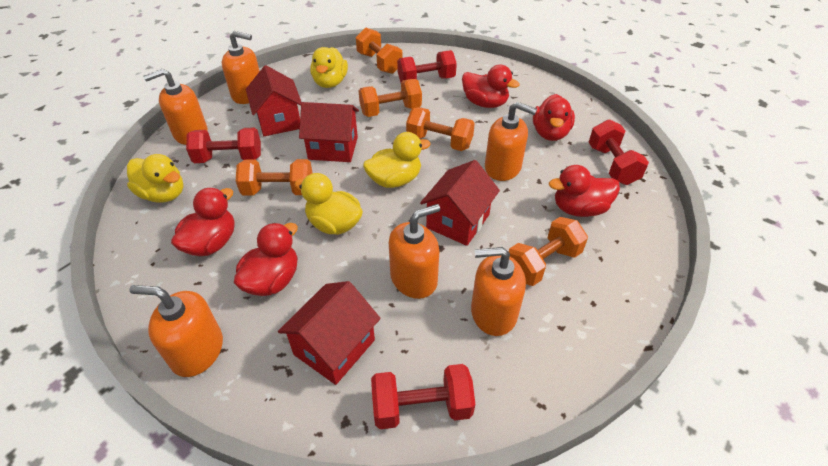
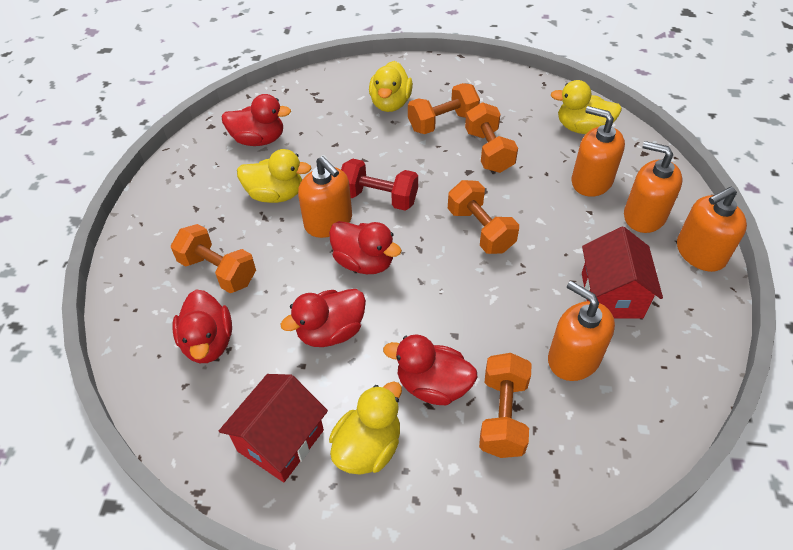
orange soap dispenser: 6 -> 5
red dumbbell: 4 -> 1
red house: 4 -> 2

